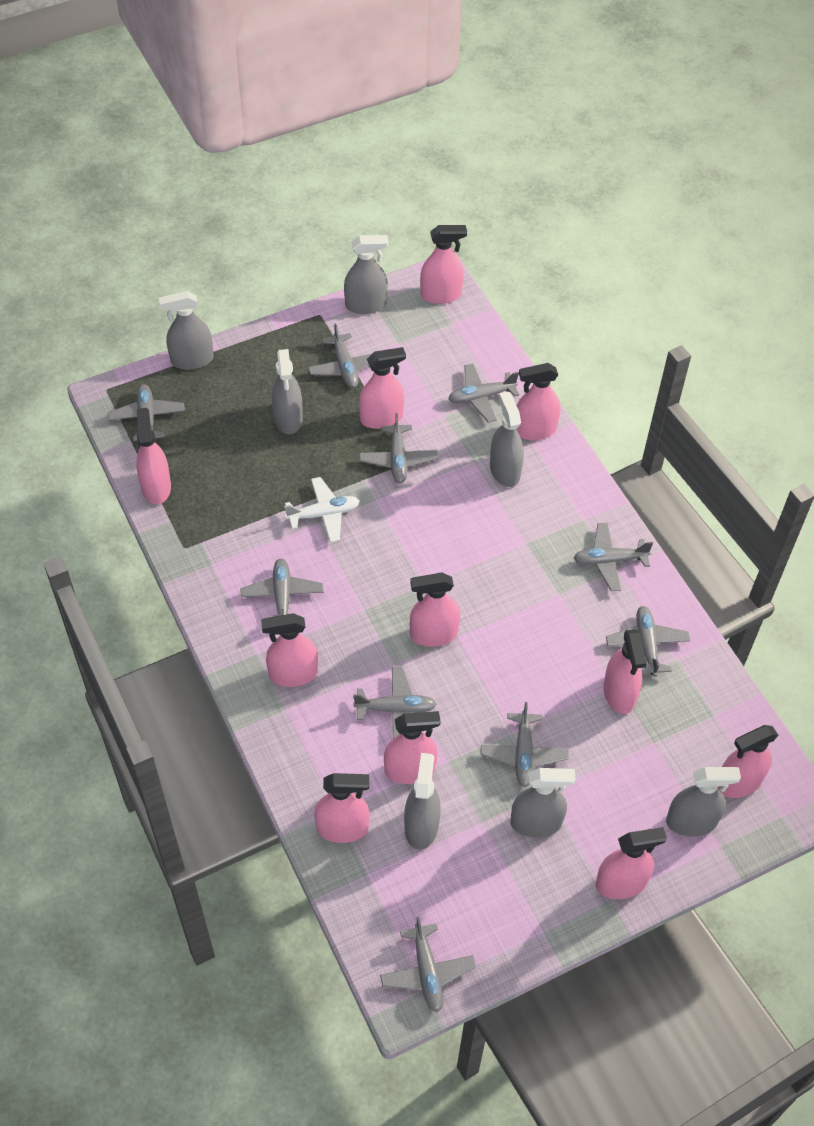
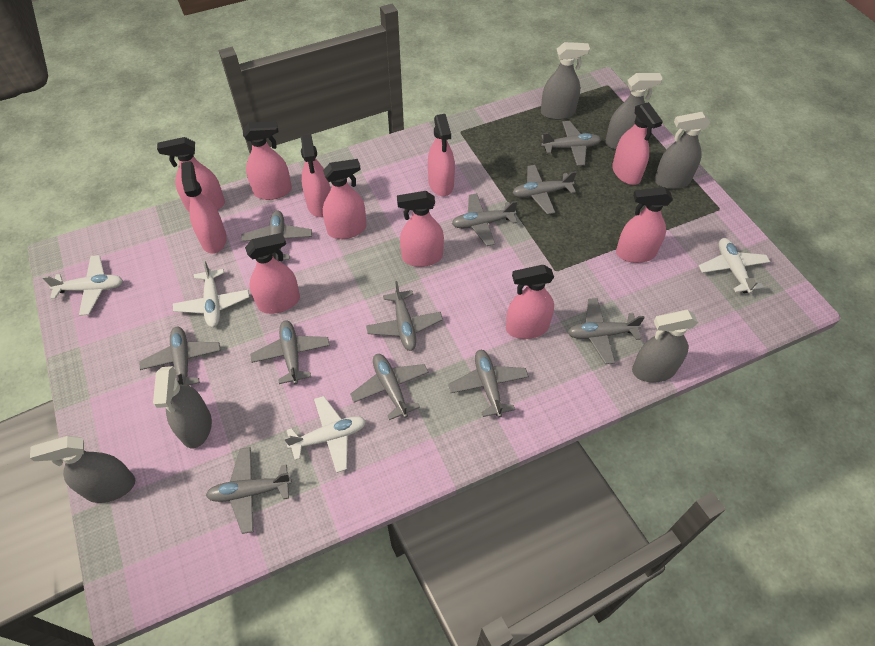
grey plane: 10 -> 11
grey spray bottle: 7 -> 6
white plane: 1 -> 4

